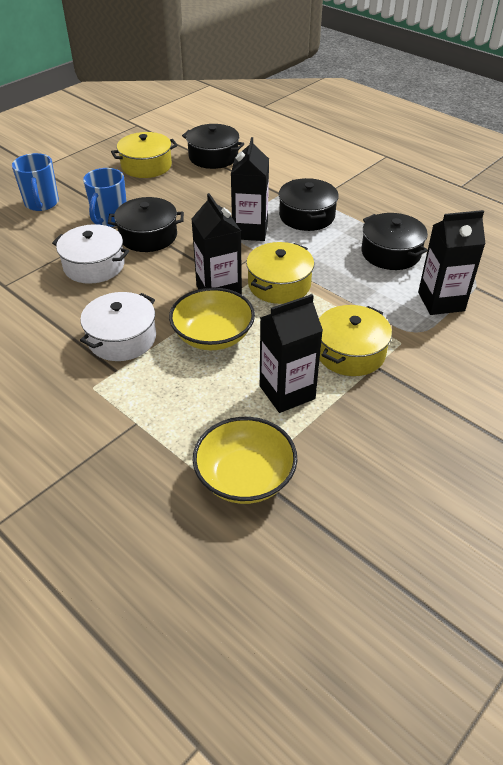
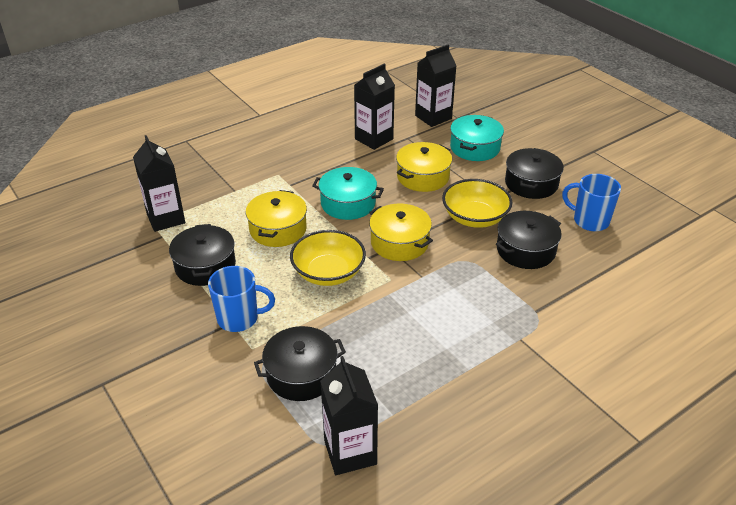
turquoise pot: 0 -> 2
white pot: 2 -> 0

